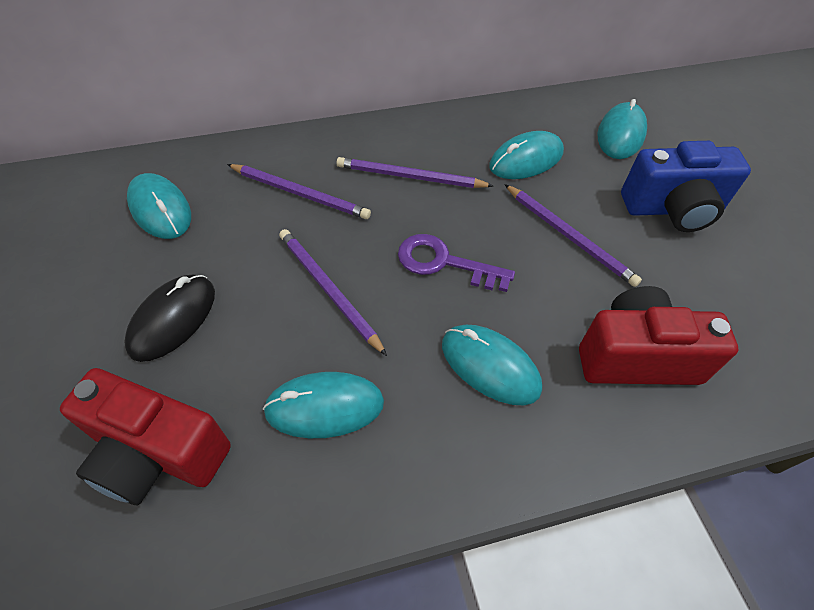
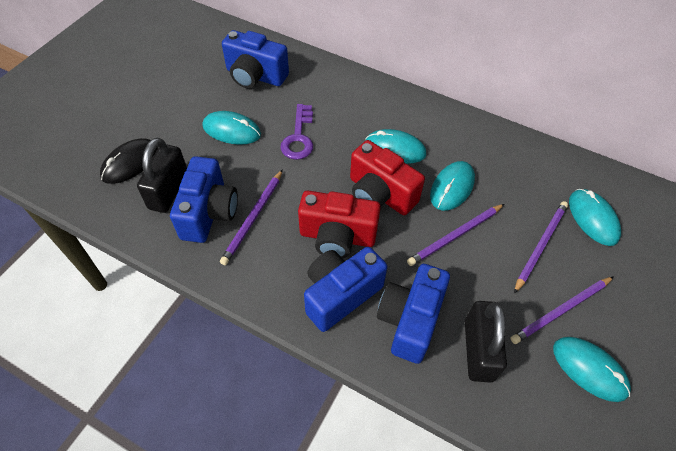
black padlock: 0 -> 2
blue camera: 1 -> 4

